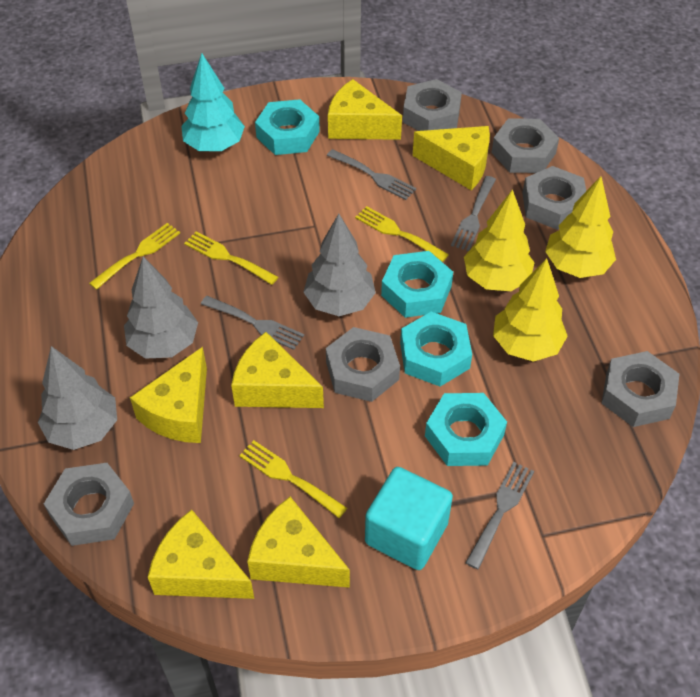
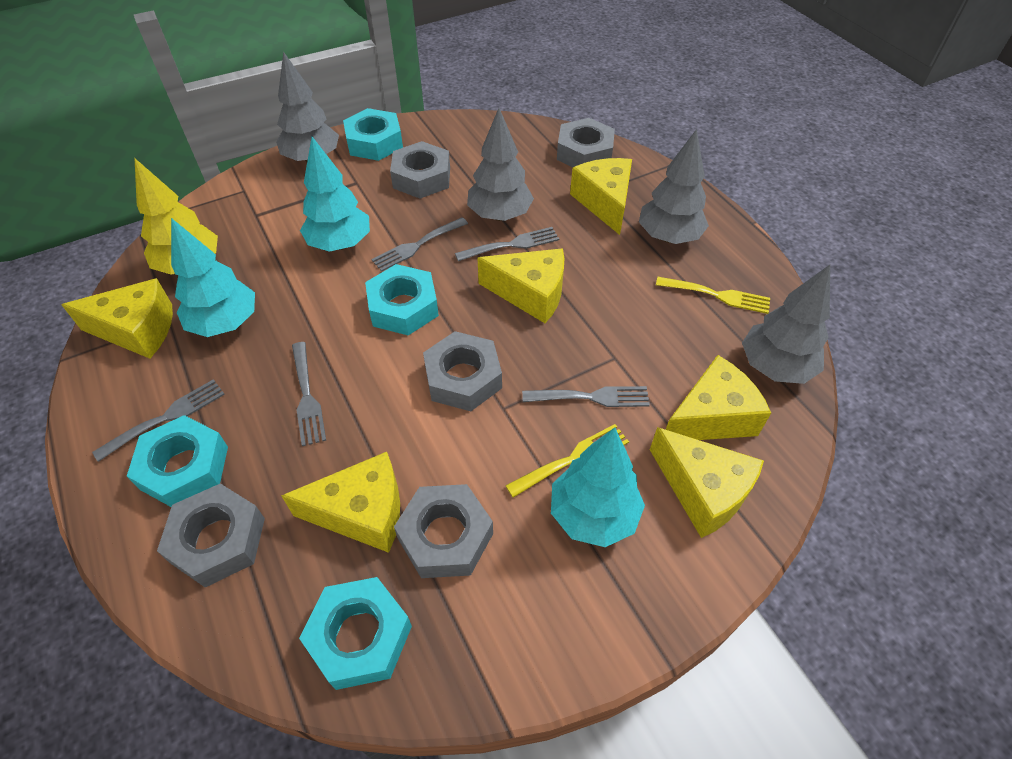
grey fork: 4 -> 5
grey nut: 6 -> 5
grey tree: 3 -> 4
turquoise cube: 1 -> 0
turquoise tree: 1 -> 3
yellow fork: 4 -> 2
yellow tree: 3 -> 1

